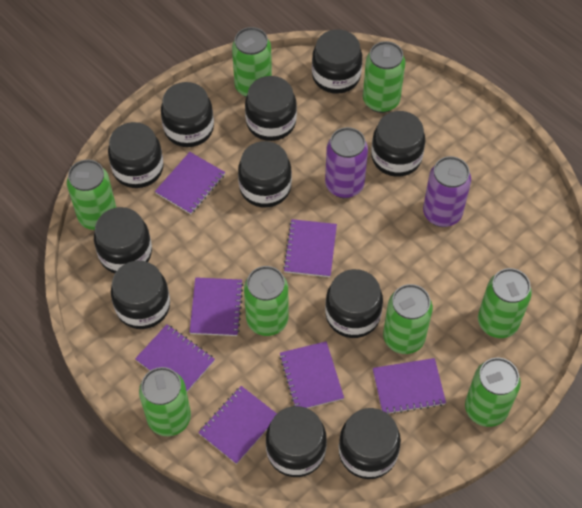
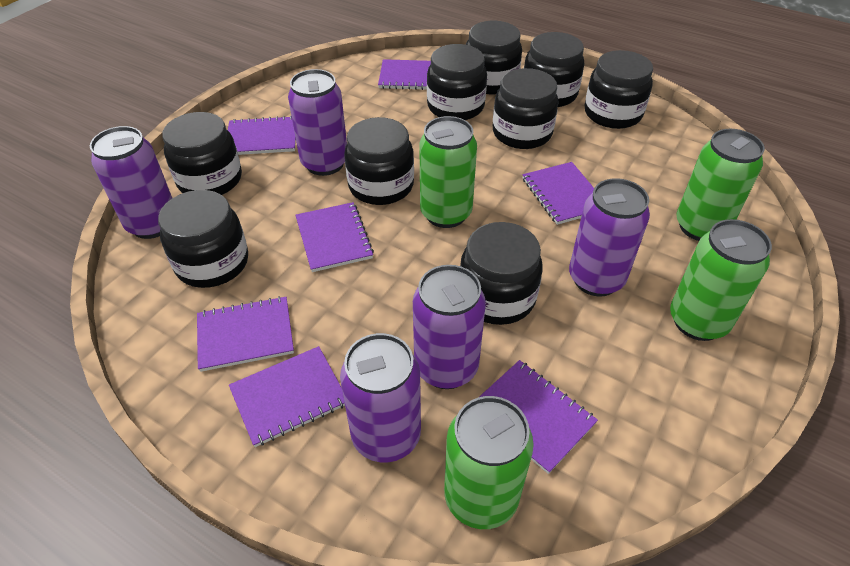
black jar: 11 -> 9
green can: 8 -> 4
purple can: 2 -> 5

